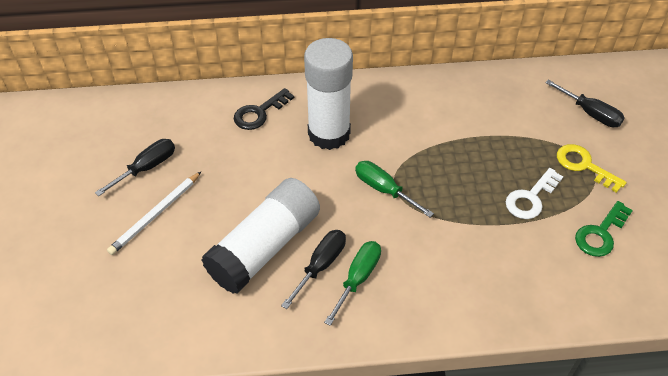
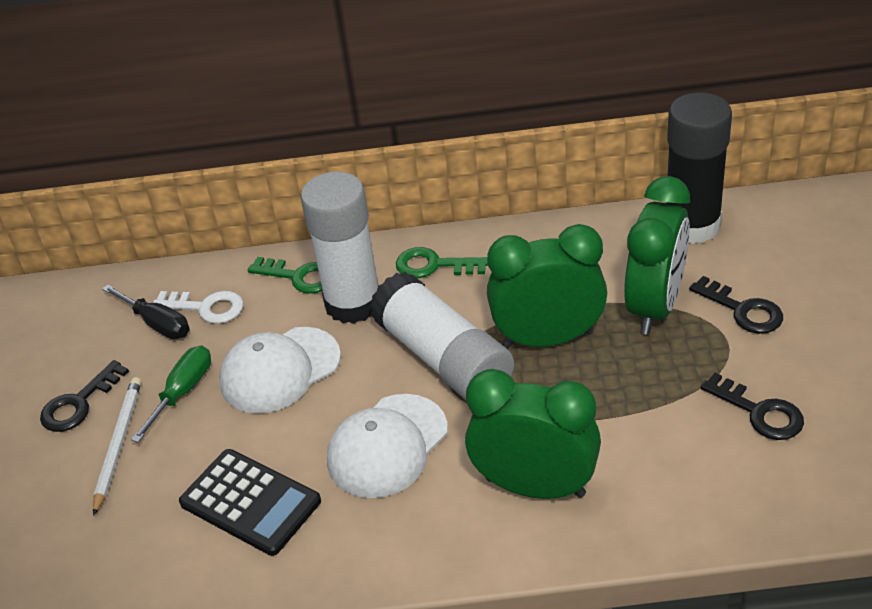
black calculator: 0 -> 1
black glue stick: 0 -> 1
black key: 1 -> 3
black screwdriver: 3 -> 1
green clock: 0 -> 3
green key: 1 -> 2
green screwdriver: 2 -> 1
white cap: 0 -> 2
yellow key: 1 -> 0

